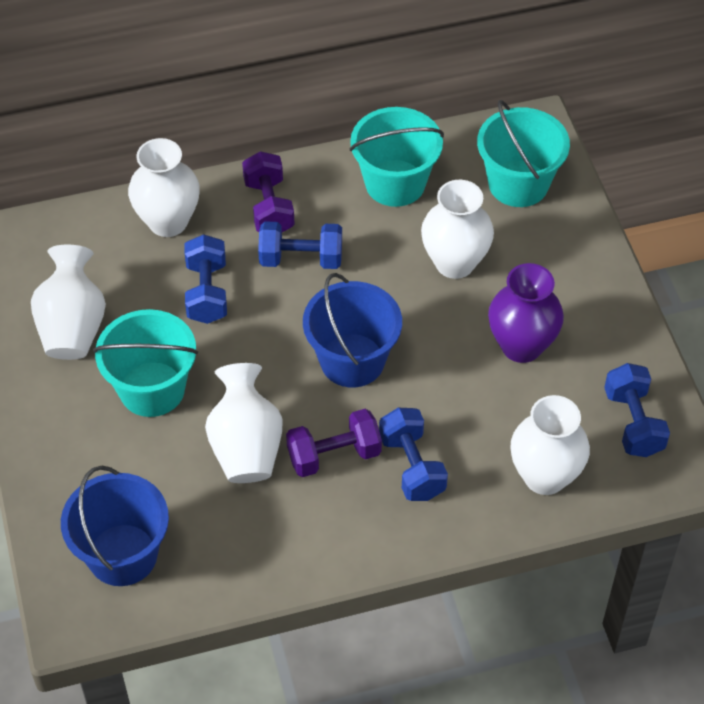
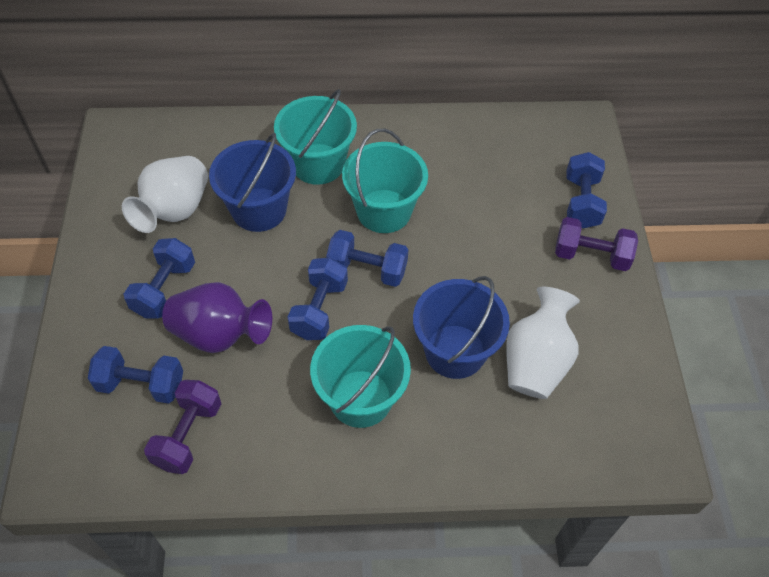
blue dumbbell: 4 -> 5
white vase: 5 -> 2

